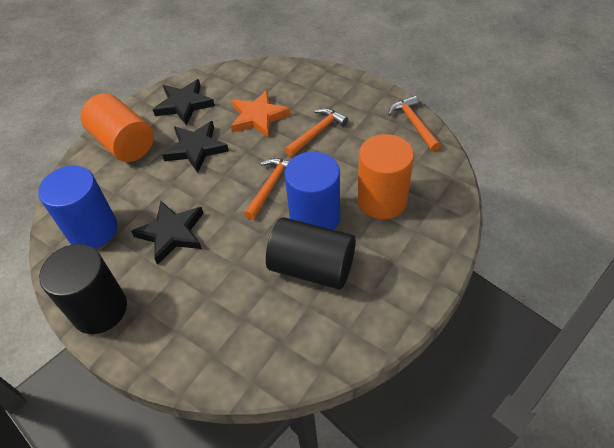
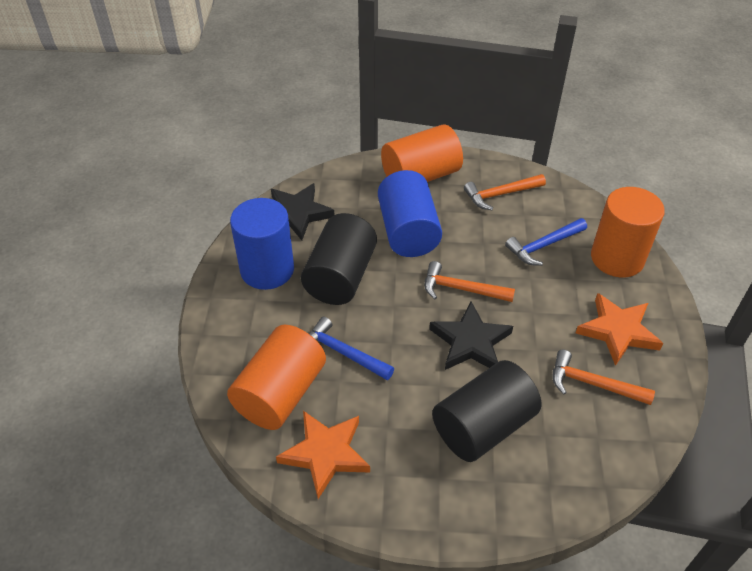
black star: 3 -> 2
blue hammer: 0 -> 2
orange cylinder: 2 -> 3
orange star: 1 -> 2

